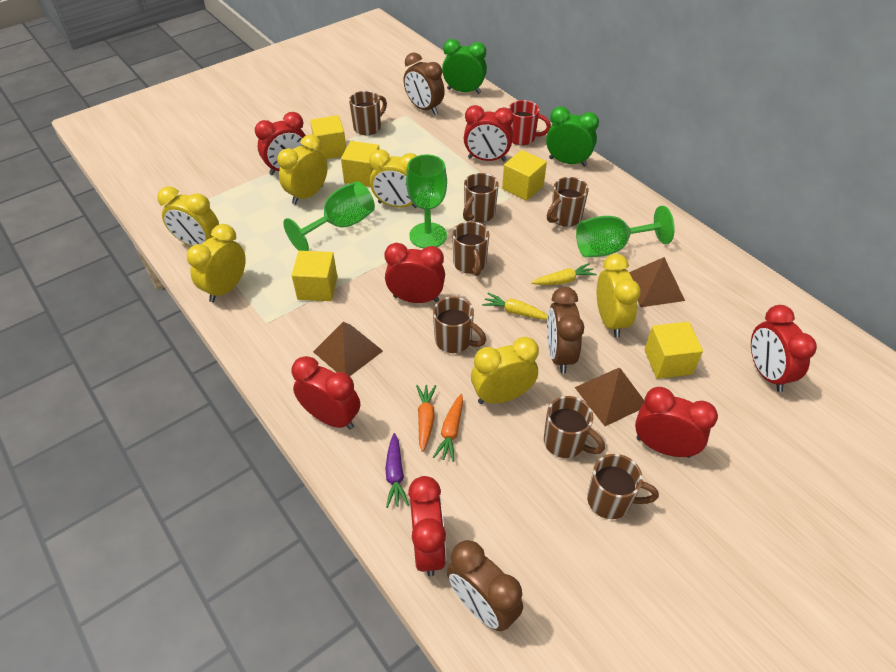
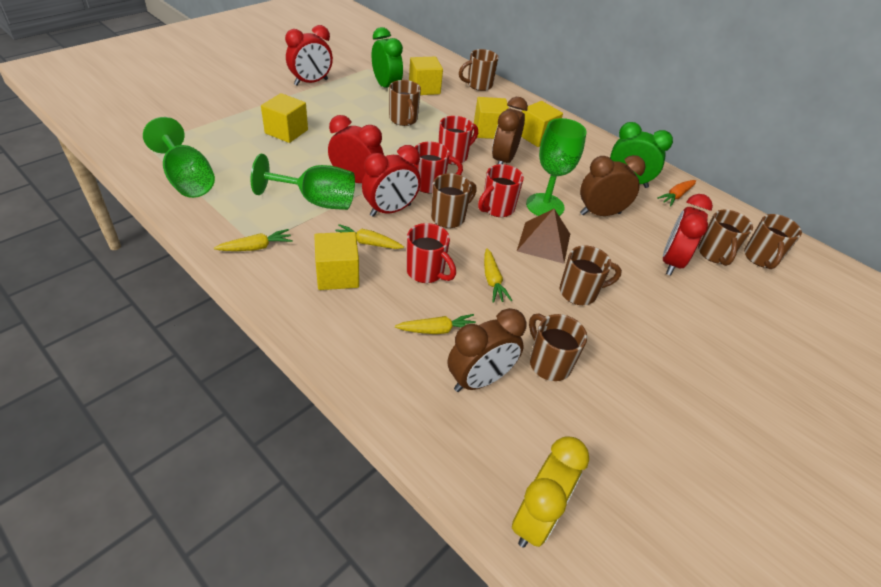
brown pyramid: 3 -> 1
orange carrot: 2 -> 1
purple carrot: 1 -> 0
red clock: 7 -> 4
red mug: 1 -> 4
yellow carrot: 2 -> 4
yellow clock: 6 -> 1

